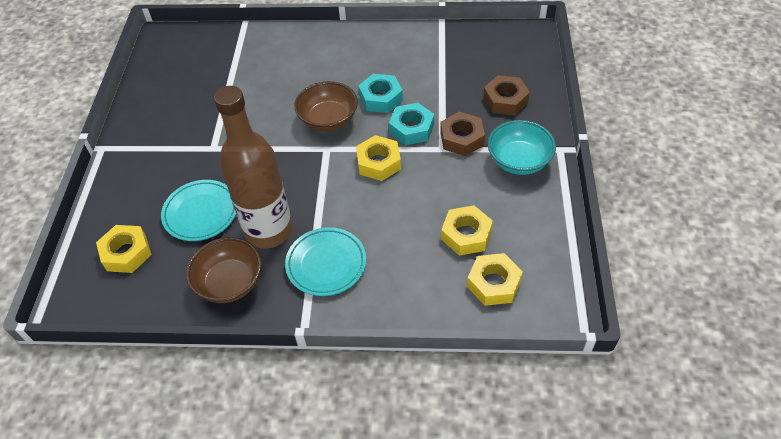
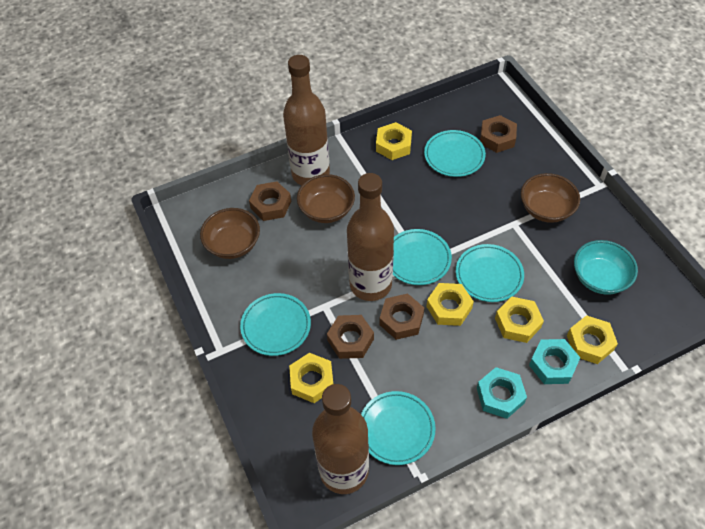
brown bottle: 1 -> 3
brown bowl: 2 -> 3
brown nut: 2 -> 4
turquoise plate: 2 -> 5
yellow nut: 4 -> 5

